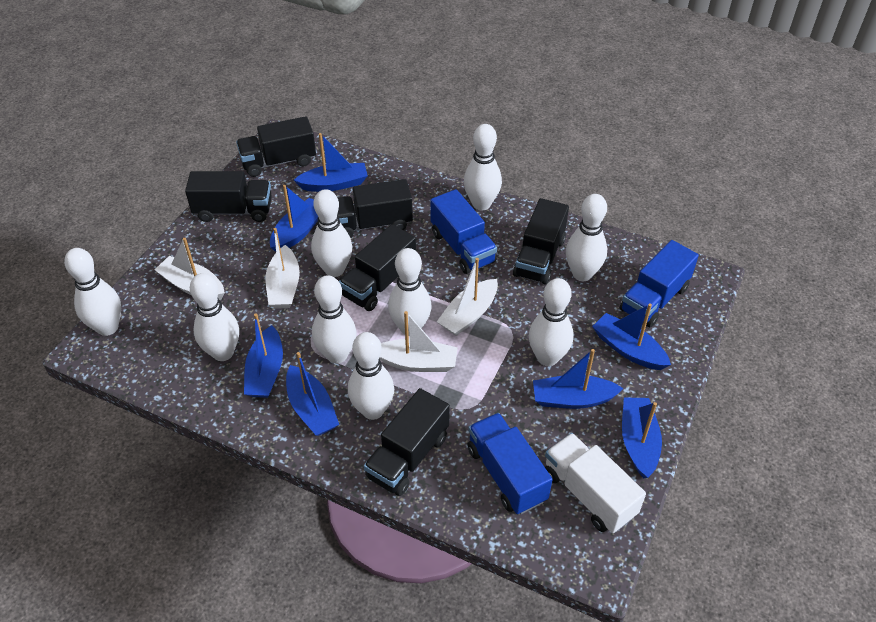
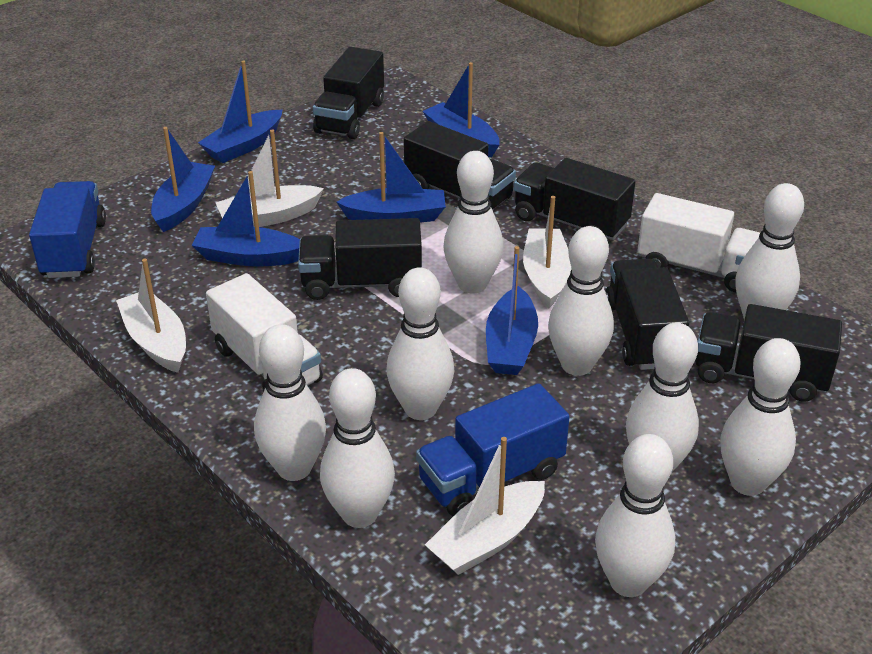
blue boat: 7 -> 6
blue truck: 3 -> 2
white truck: 1 -> 2

